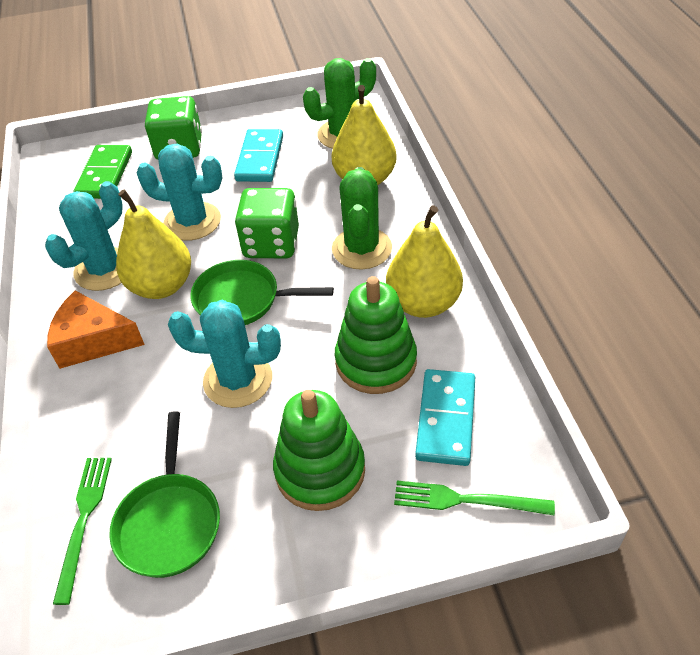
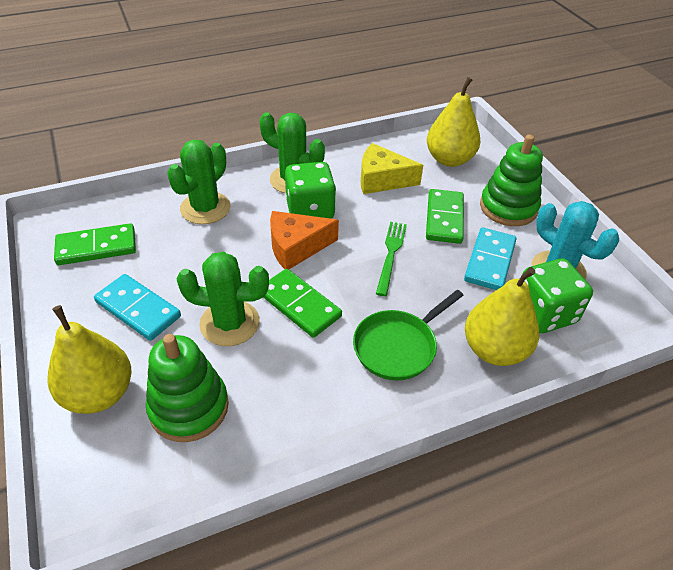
green cactus: 2 -> 3
green domino: 1 -> 3
green fork: 2 -> 1
green pan: 2 -> 1
turquoise cactus: 3 -> 1
yellow cheese: 0 -> 1

